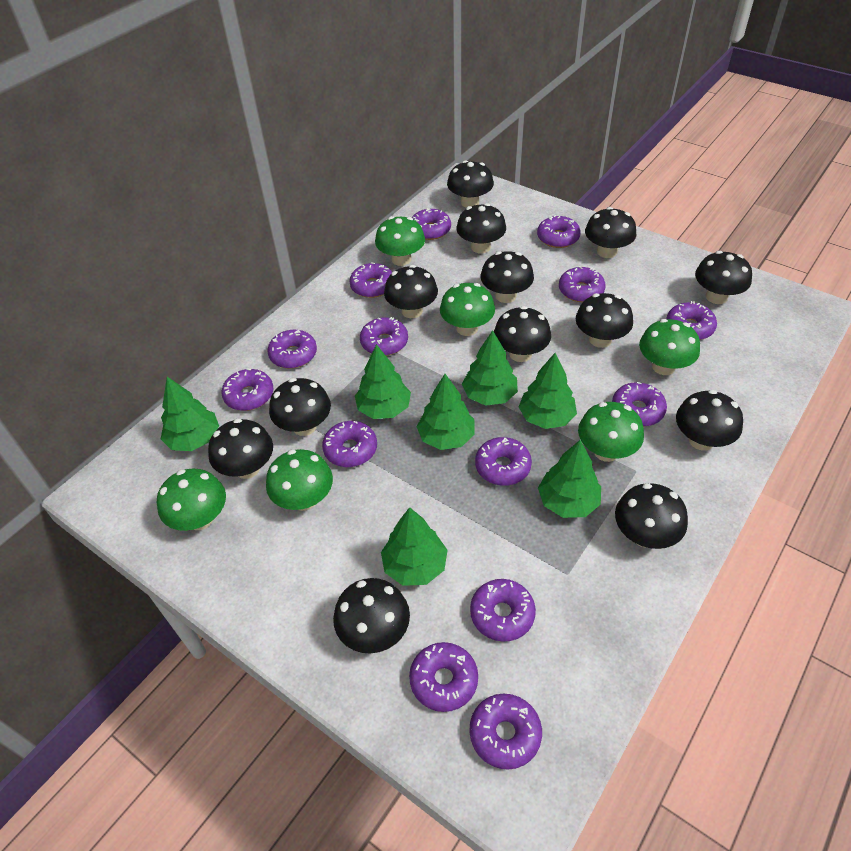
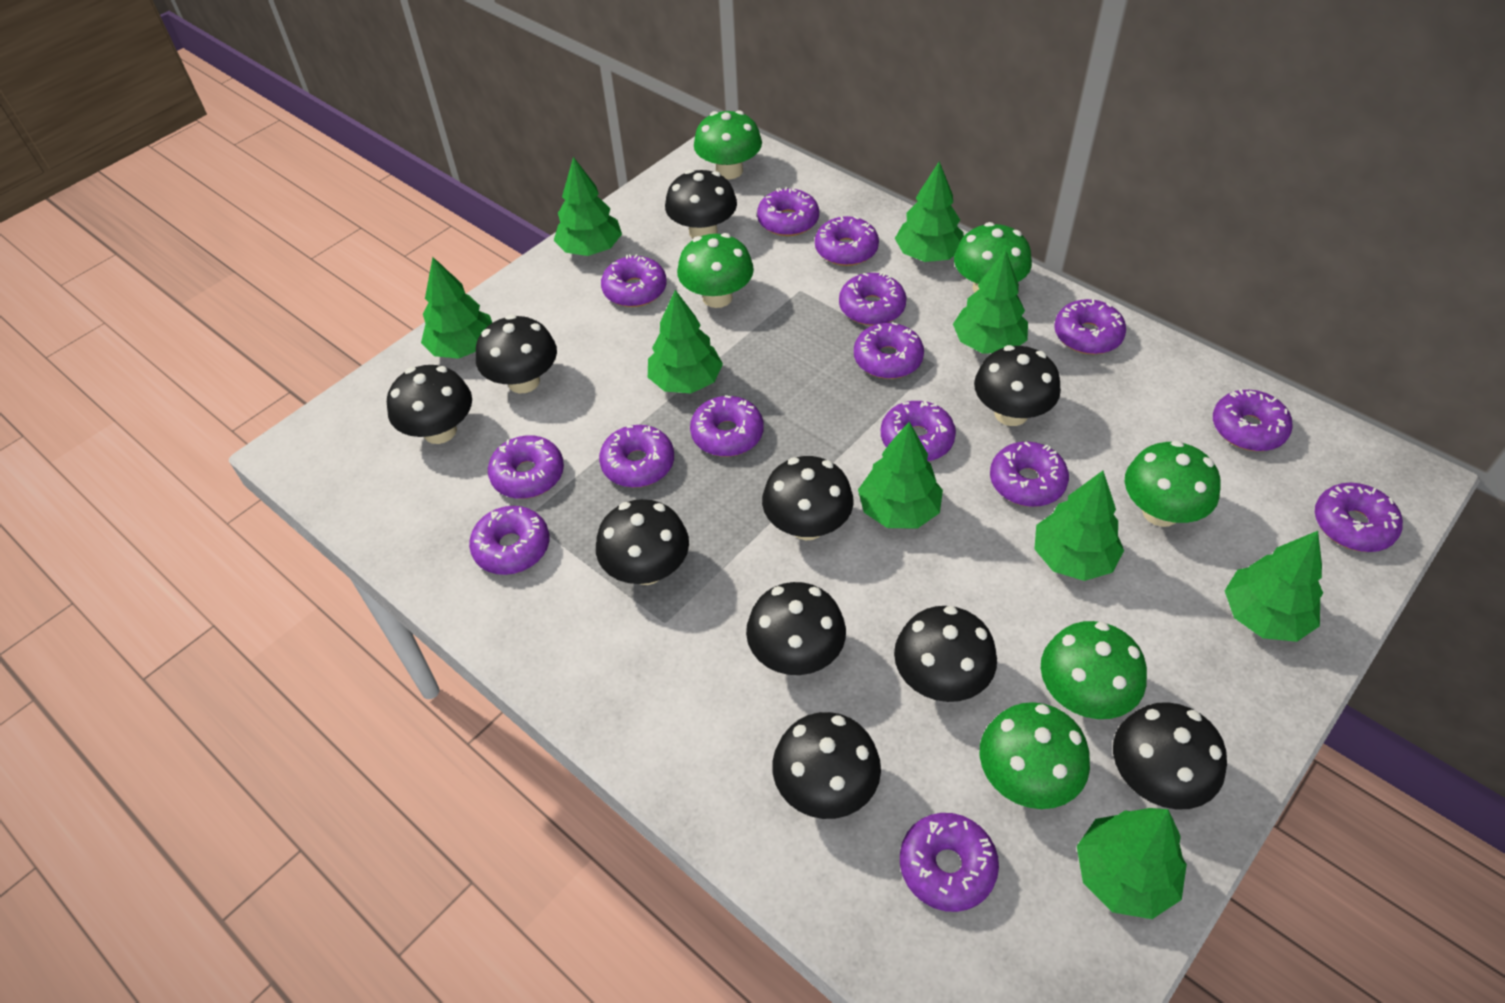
black mushroom: 13 -> 10
green tree: 7 -> 9
purple donut: 14 -> 15

